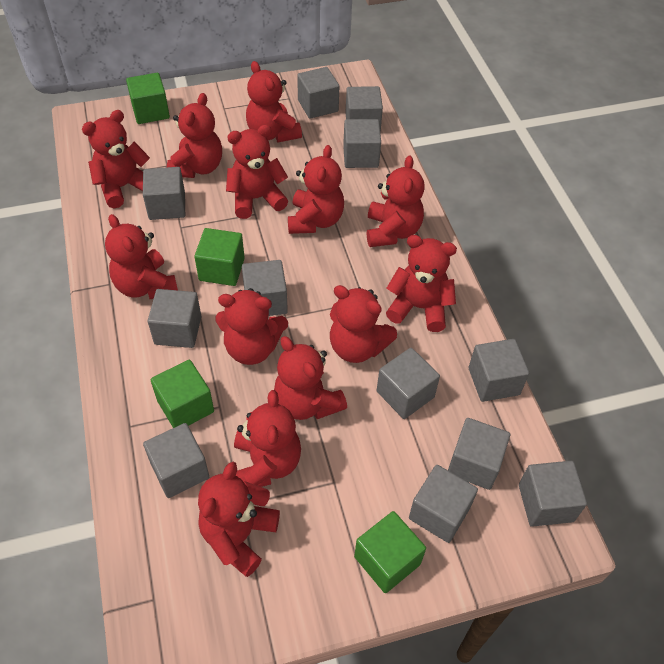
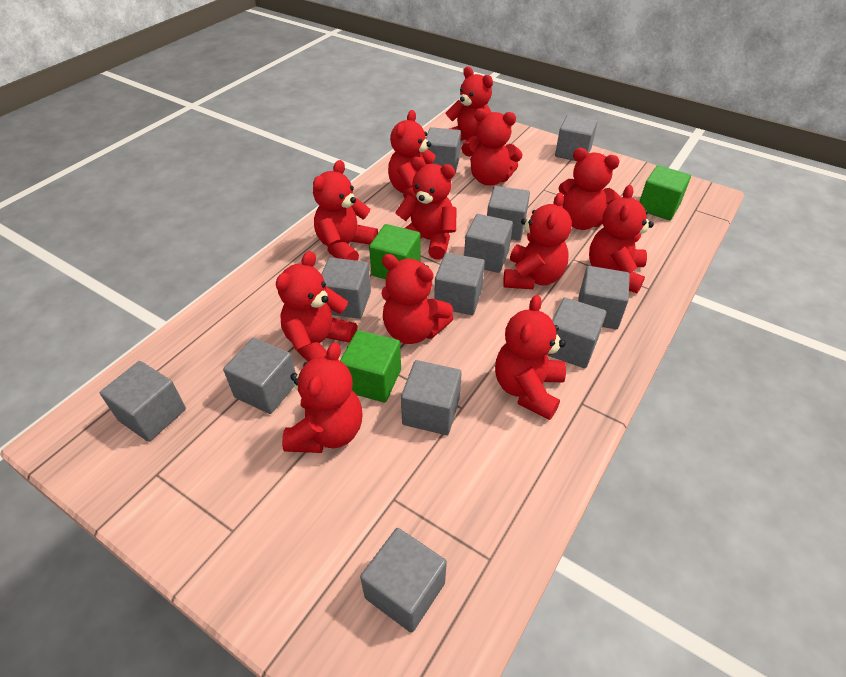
green cube: 4 -> 3
red teddy bear: 13 -> 12

